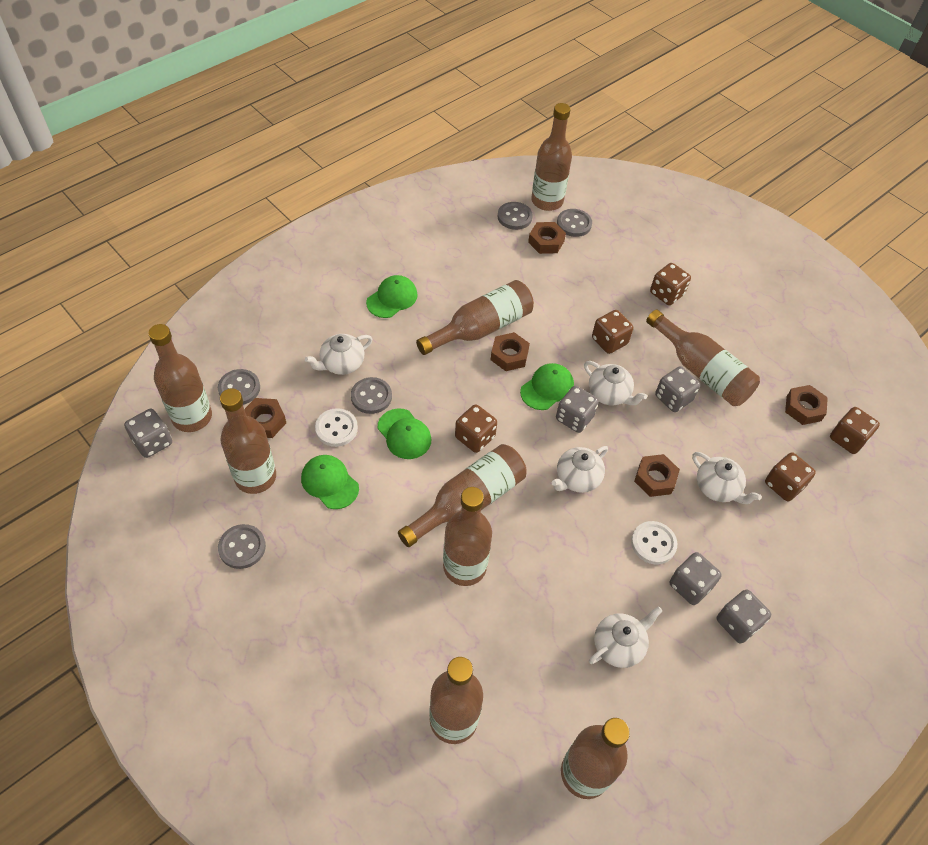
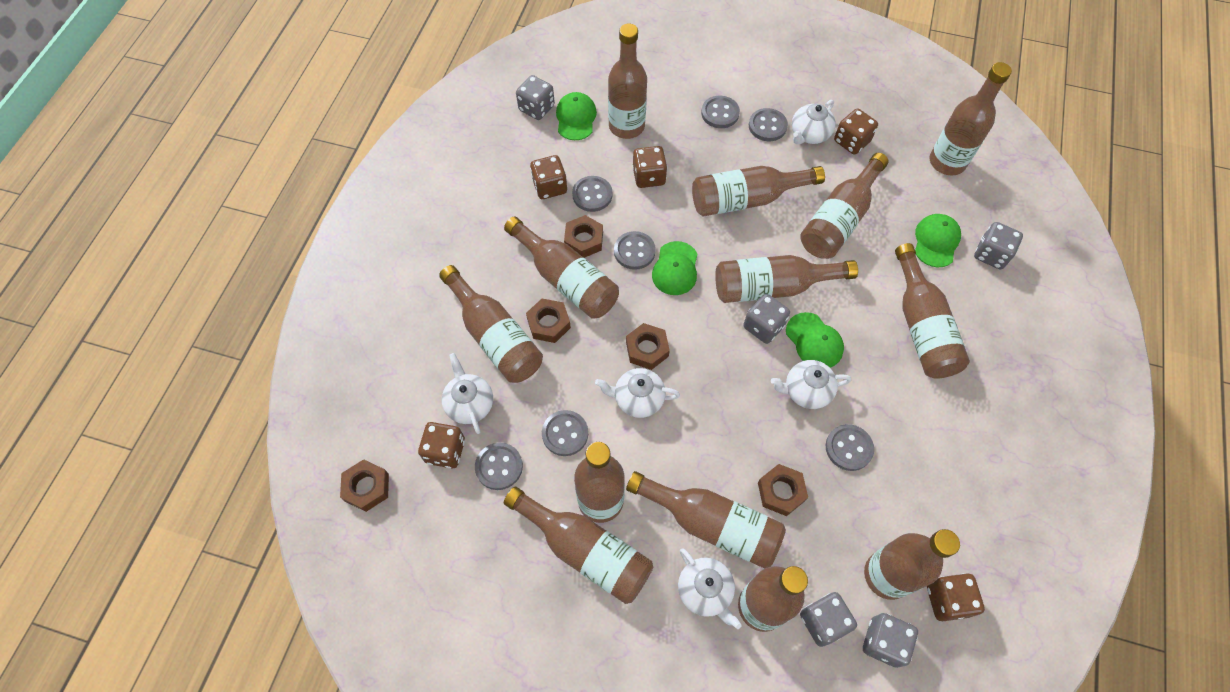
brown bottle: 9 -> 13
grey button: 5 -> 7
white button: 2 -> 0

